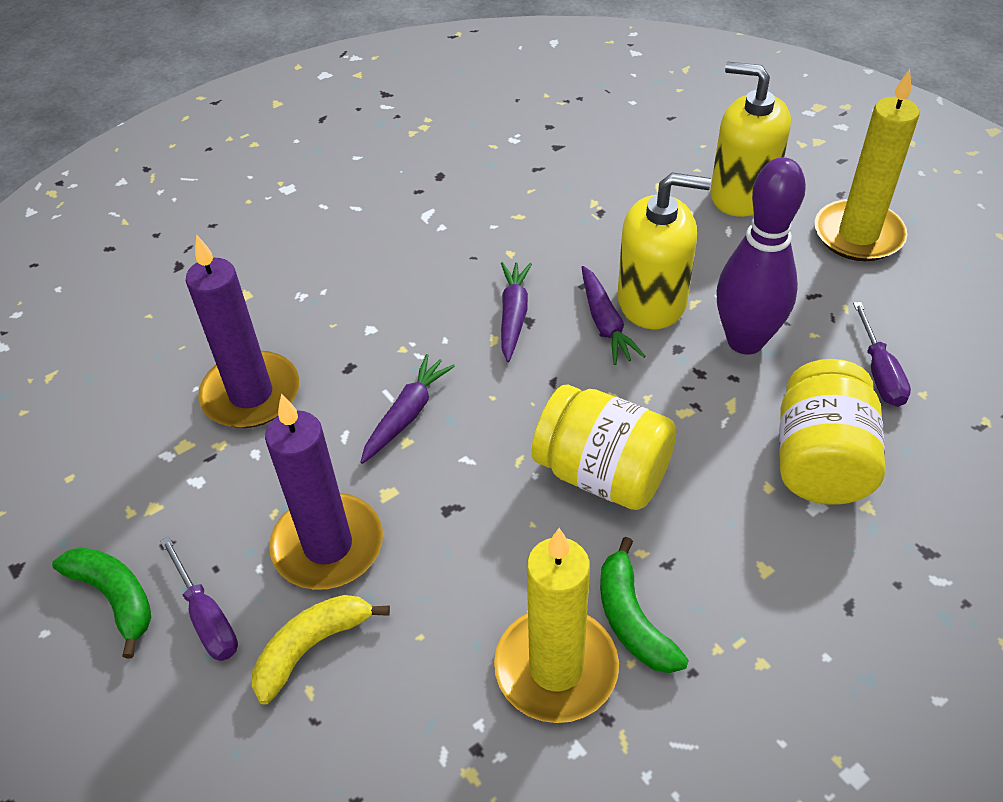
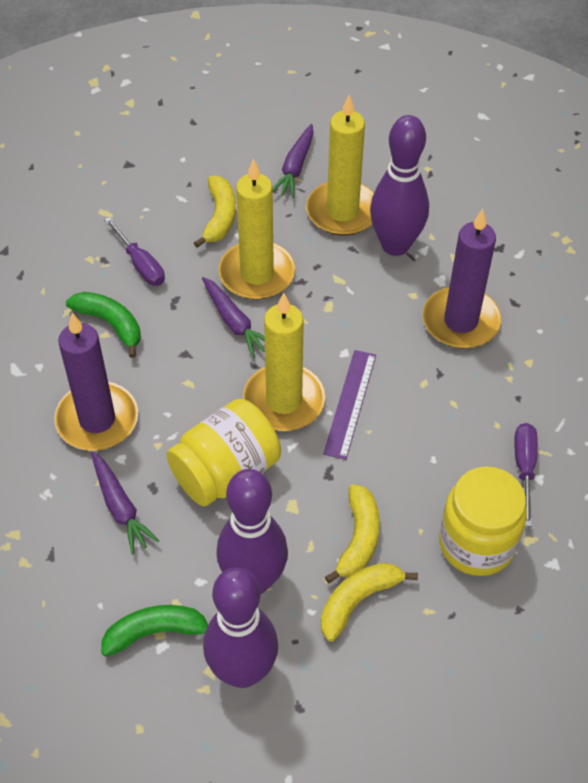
purple bowling pin: 1 -> 3
purple ruler: 0 -> 1
yellow banana: 1 -> 3
yellow candle: 2 -> 3
yellow soap dispenser: 2 -> 0

